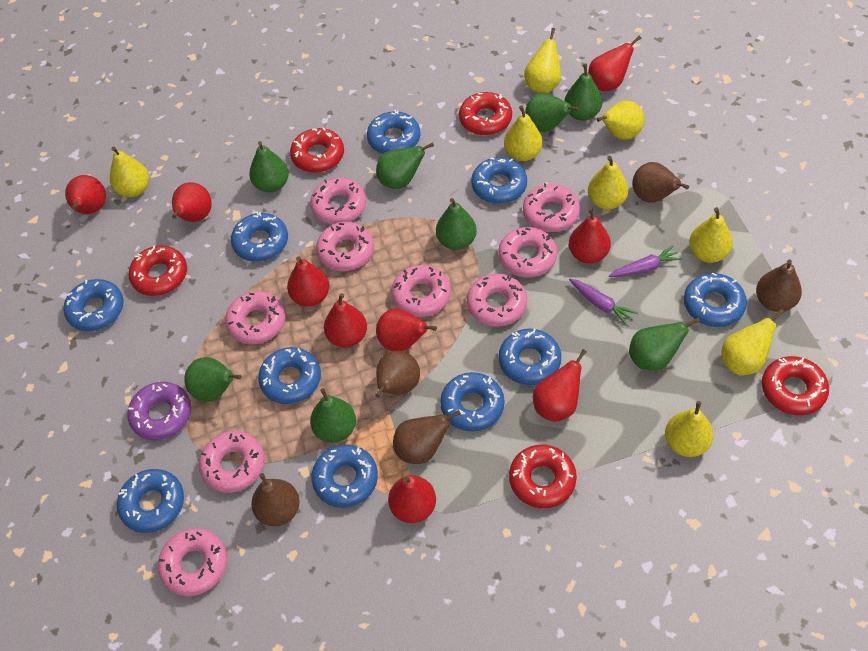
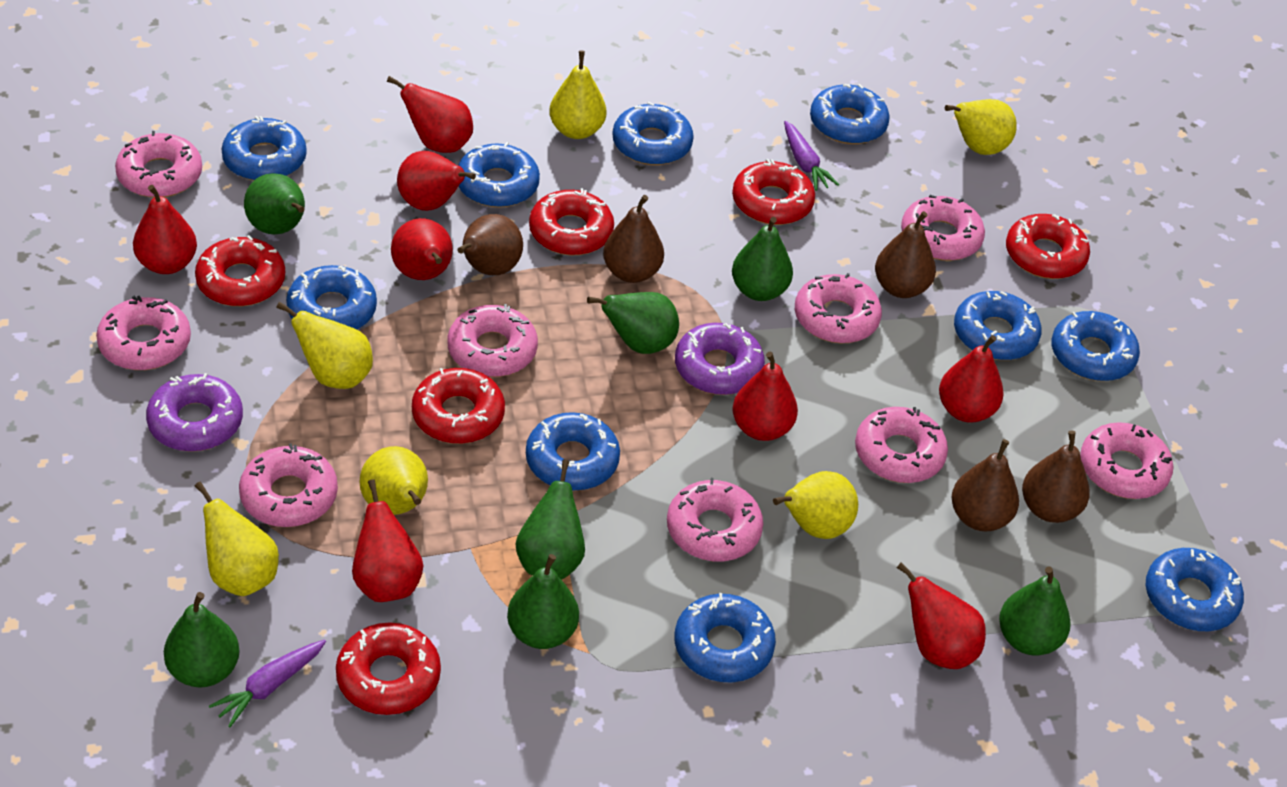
green pear: 8 -> 7
purple donut: 1 -> 2
red donut: 5 -> 6
red pear: 9 -> 8
yellow pear: 8 -> 6

